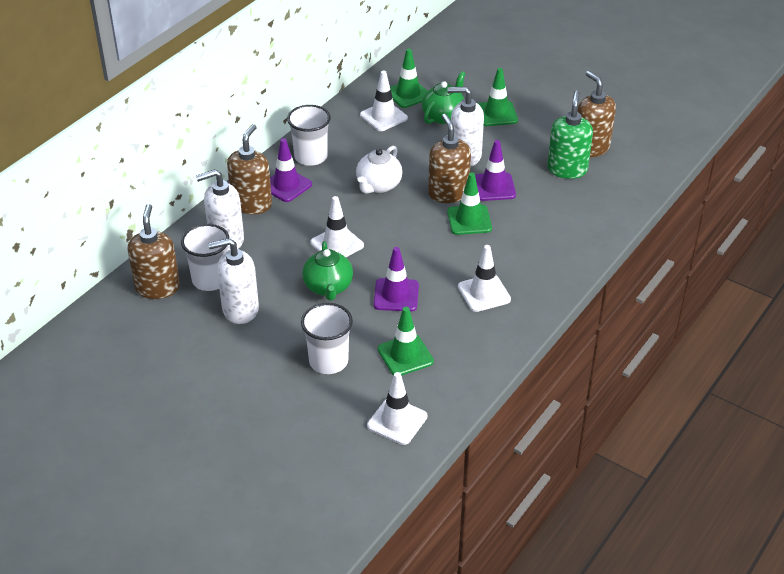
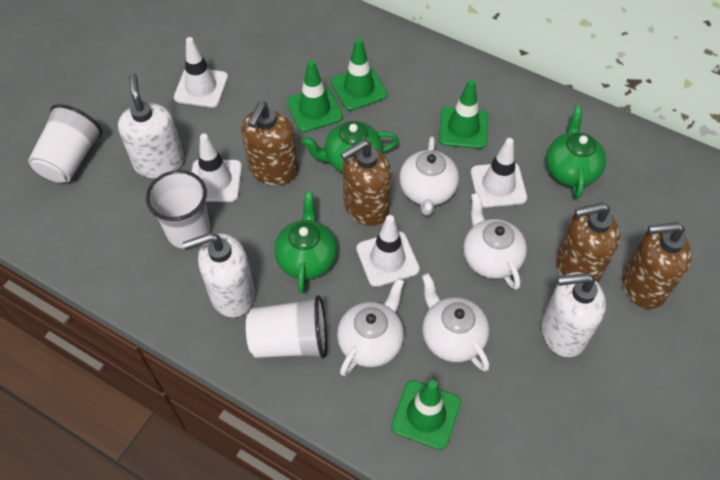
green soap dispenser: 1 -> 0
green teapot: 2 -> 3
purple traffic cone: 3 -> 0
white teapot: 1 -> 4

